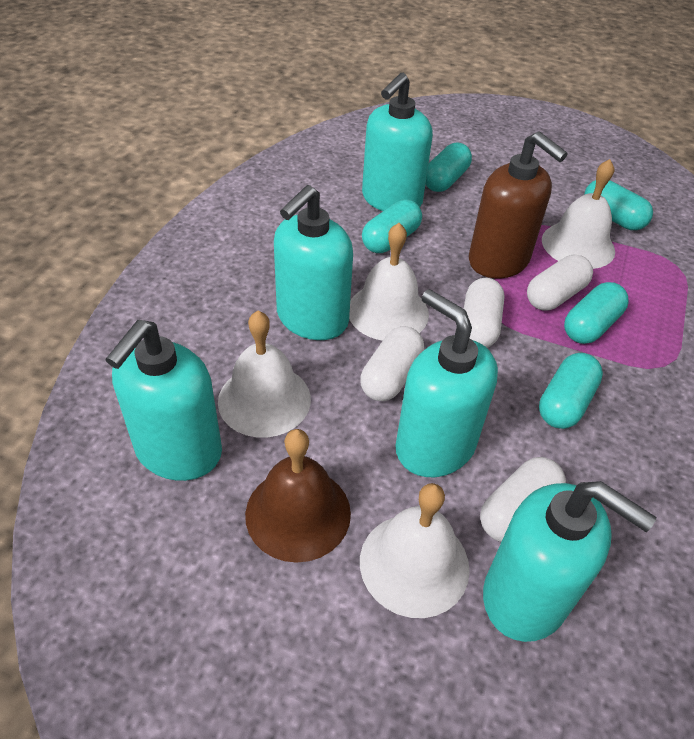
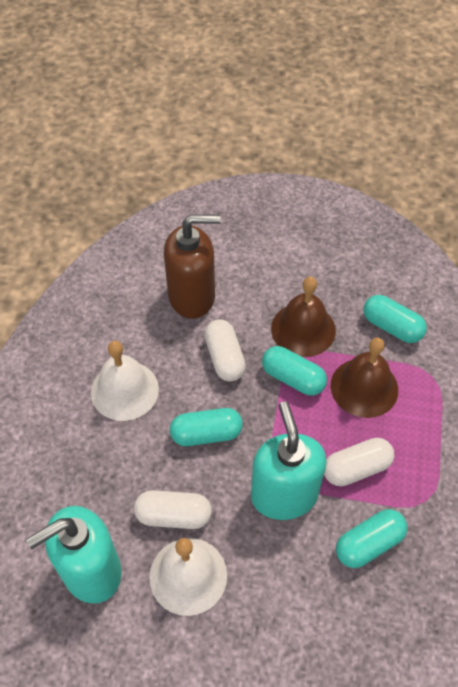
brown bell: 1 -> 2
turquoise capsule: 5 -> 4
turquoise soap dispenser: 5 -> 2
white bell: 4 -> 2
white capsule: 4 -> 3

